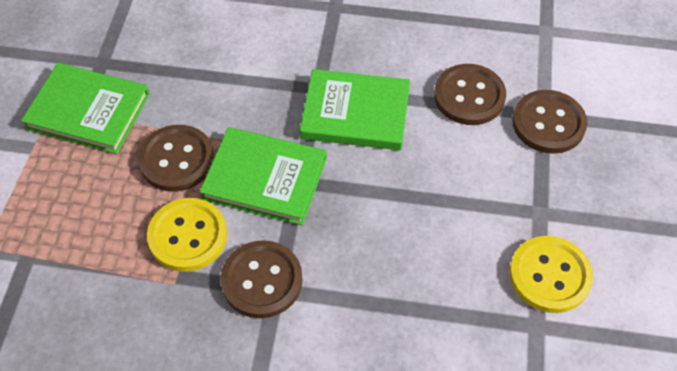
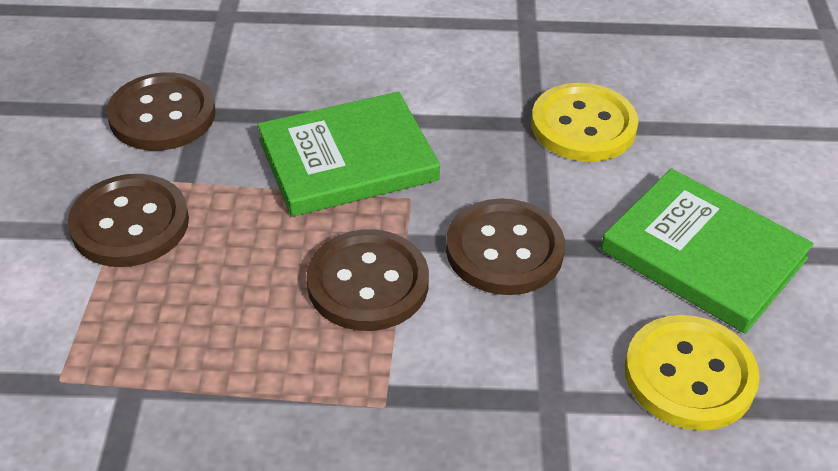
green book: 3 -> 2

